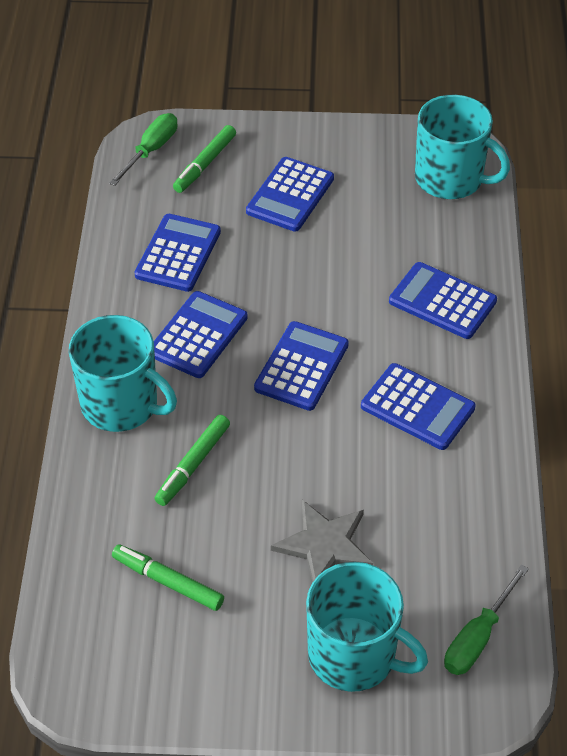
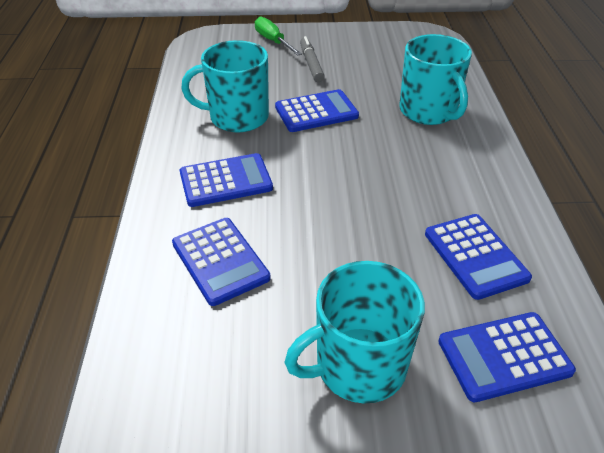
blue calculator: 6 -> 5
green marker: 3 -> 0
green screwdriver: 2 -> 1
grey marker: 0 -> 1
grey star: 1 -> 0

